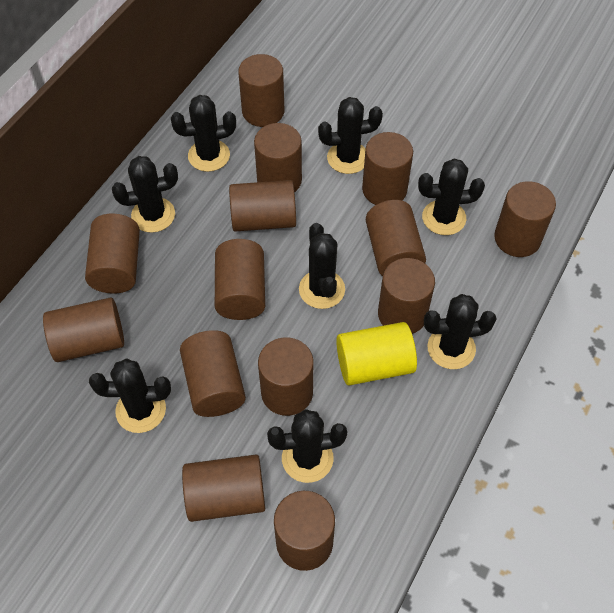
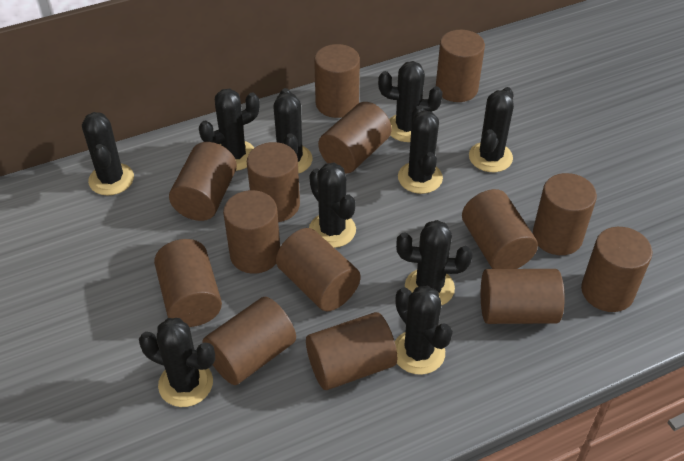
black cactus: 8 -> 10
yellow cylinder: 1 -> 0

